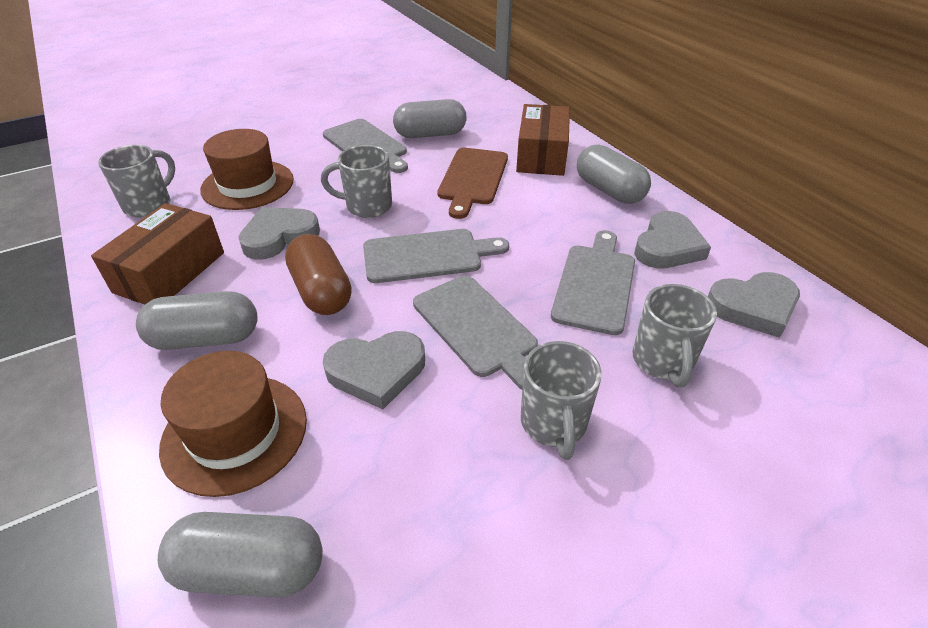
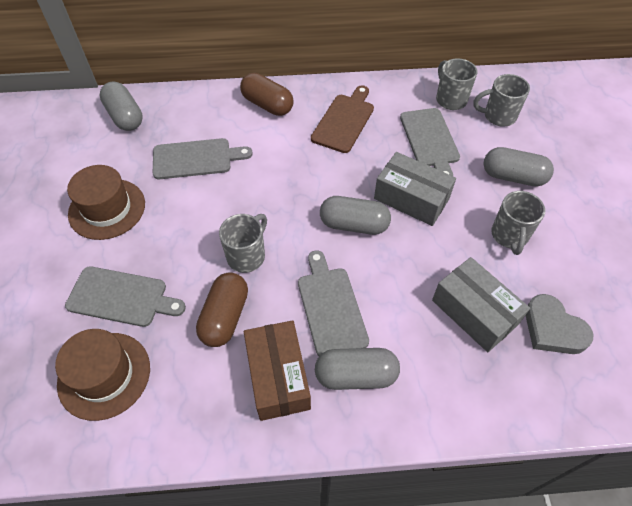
brown box: 2 -> 1
brown capsule: 1 -> 2
grey box: 0 -> 2
grey heart: 4 -> 1

